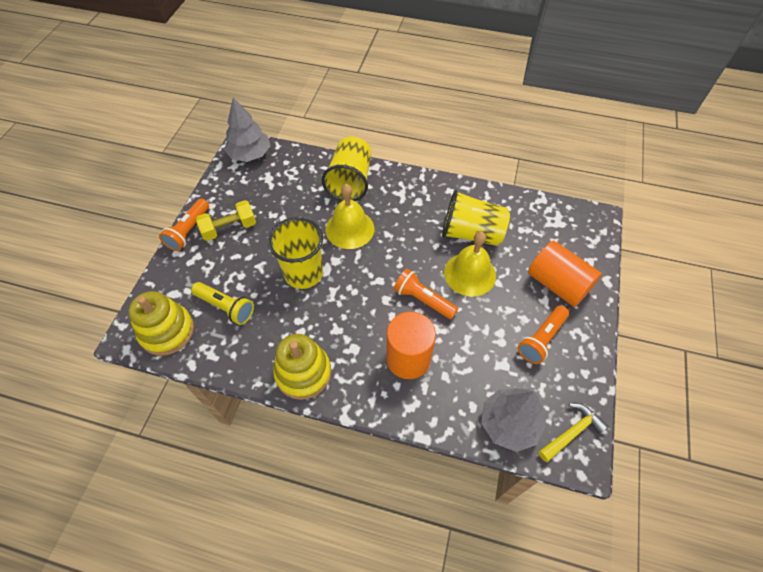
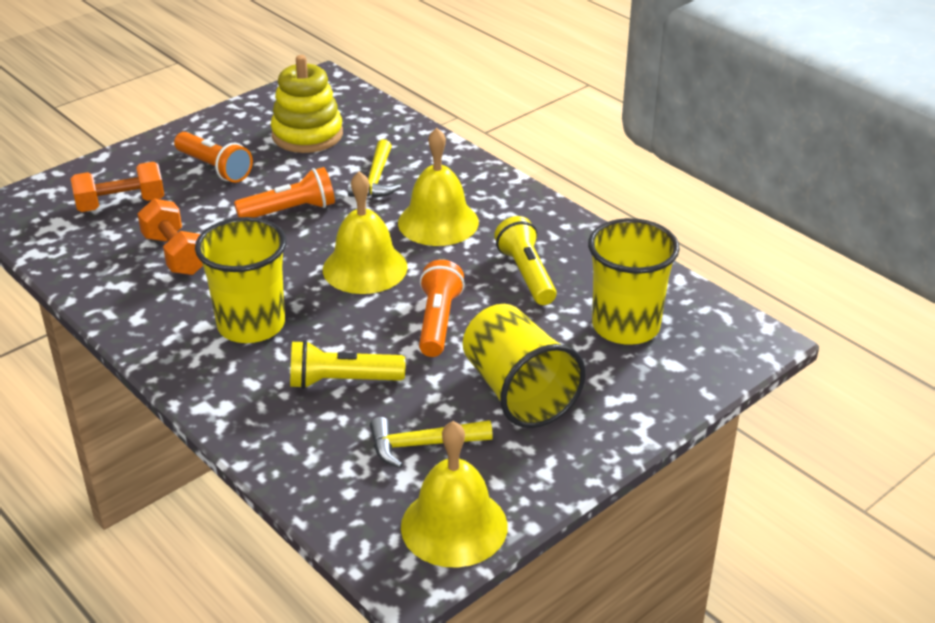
grey tree: 2 -> 0
orange cylinder: 2 -> 0
orange dumbbell: 0 -> 2
yellow bell: 2 -> 3
yellow dumbbell: 1 -> 0
yellow flashlight: 1 -> 2
yellow hammer: 1 -> 2
yellow stacking toy: 2 -> 1

